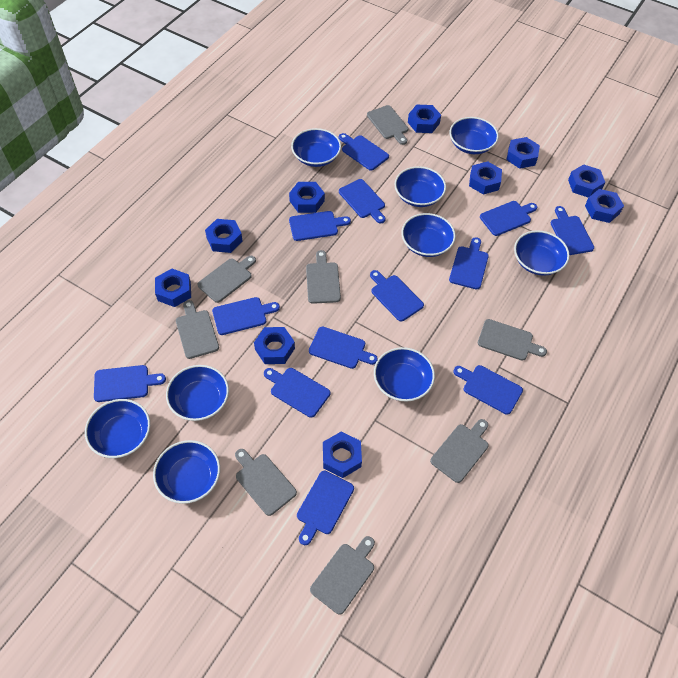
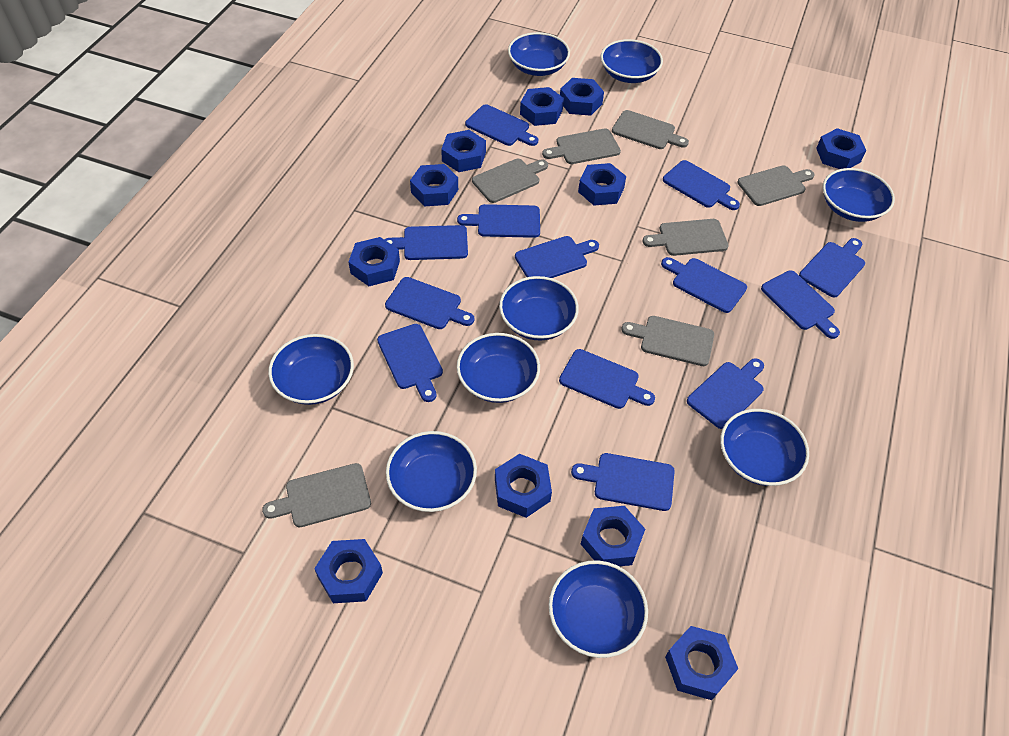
blue nut: 10 -> 11
grey cutting board: 8 -> 7

